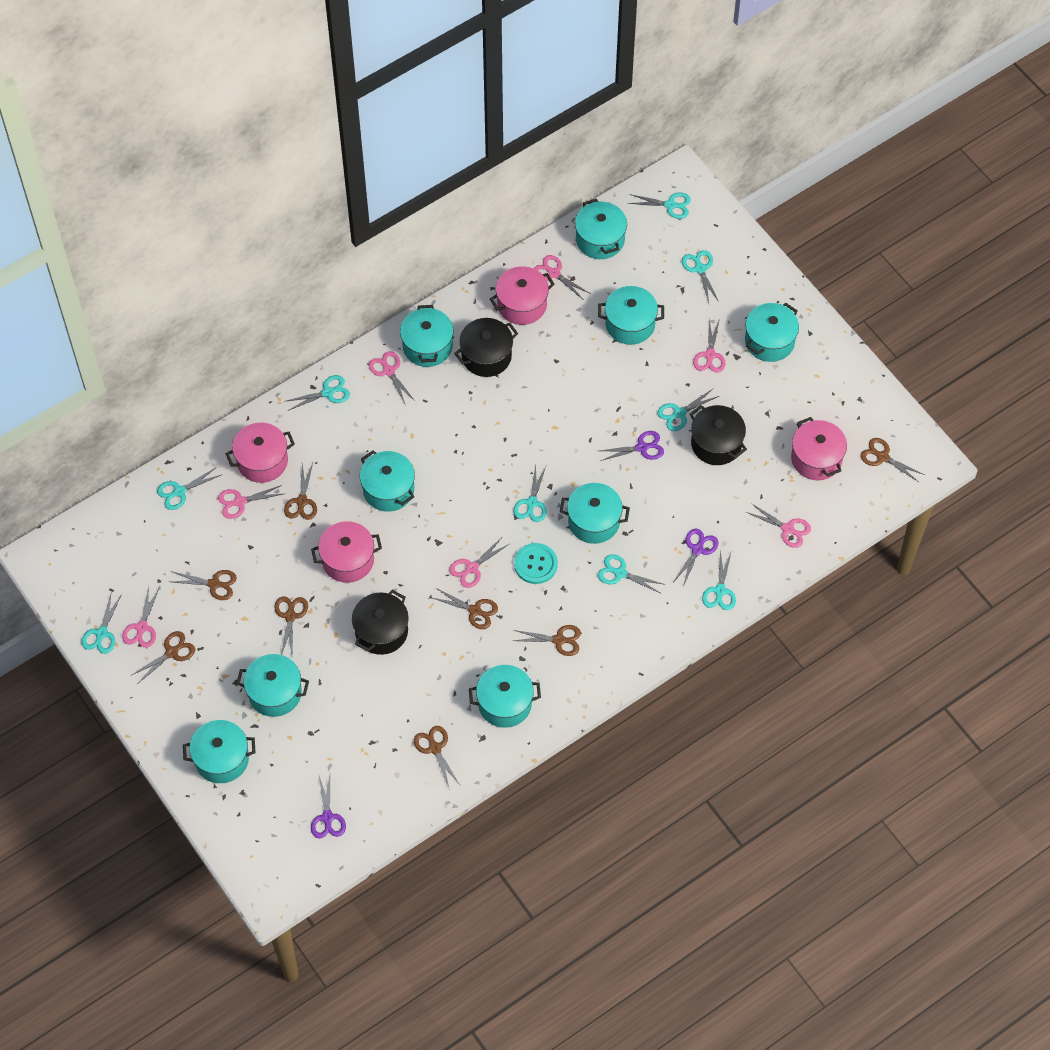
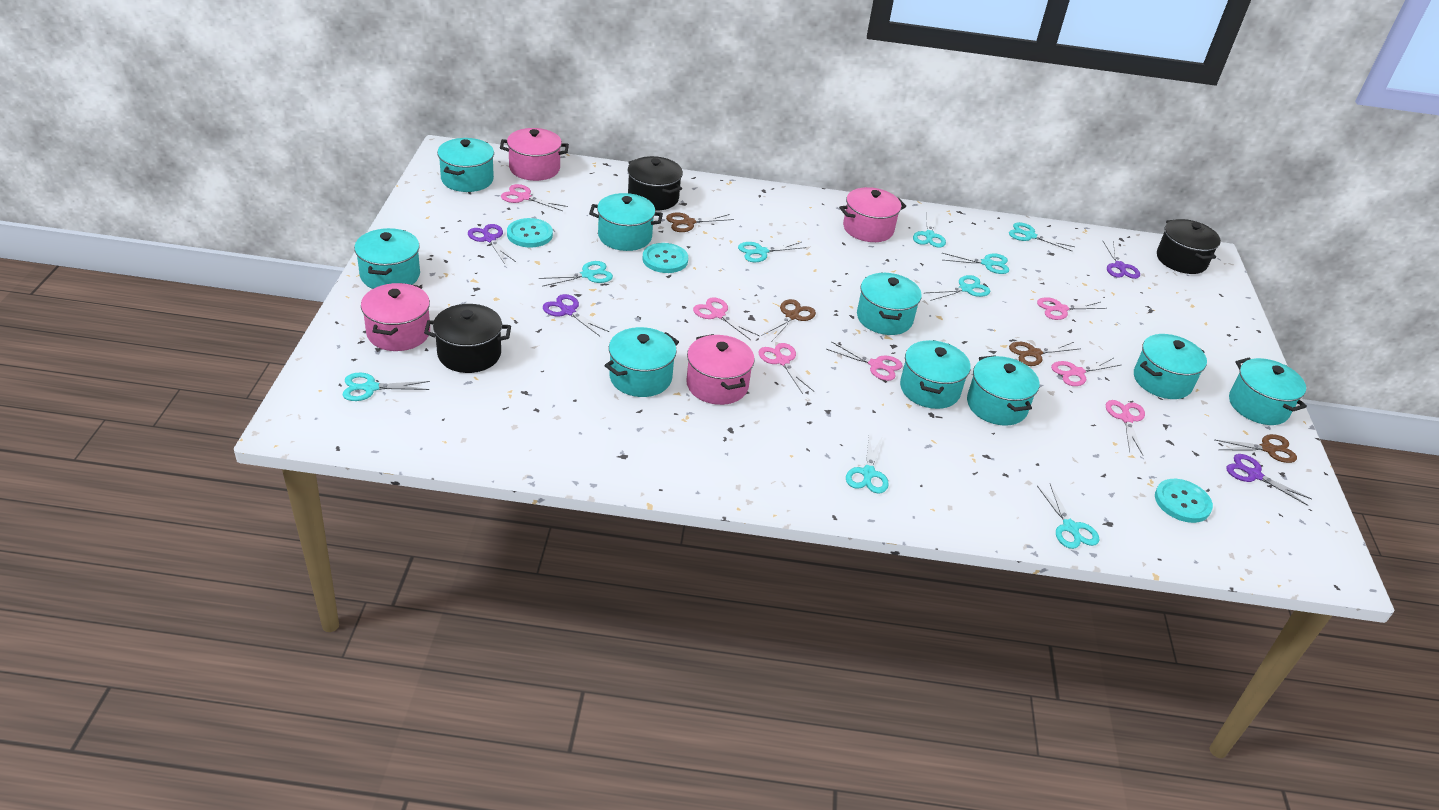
brown scissors: 8 -> 4
purple scissors: 3 -> 4
turquoise button: 1 -> 3

